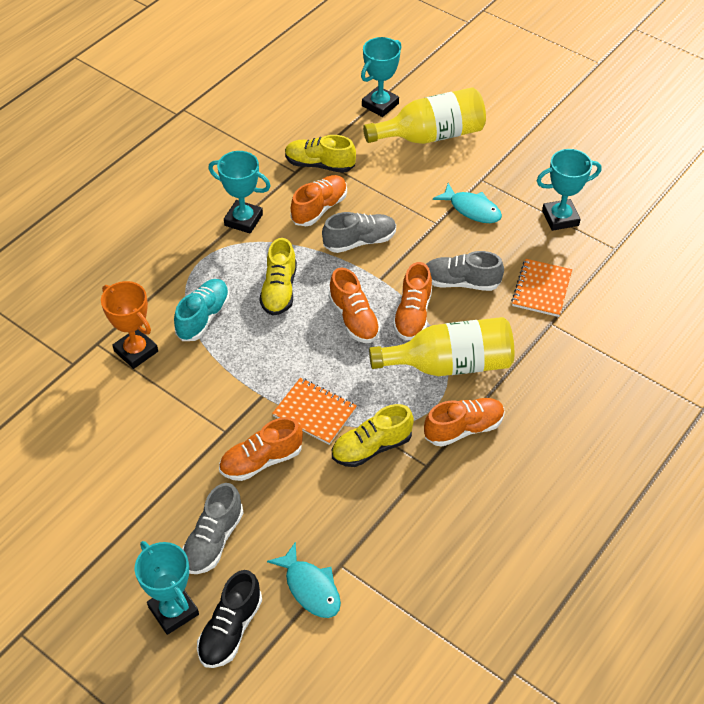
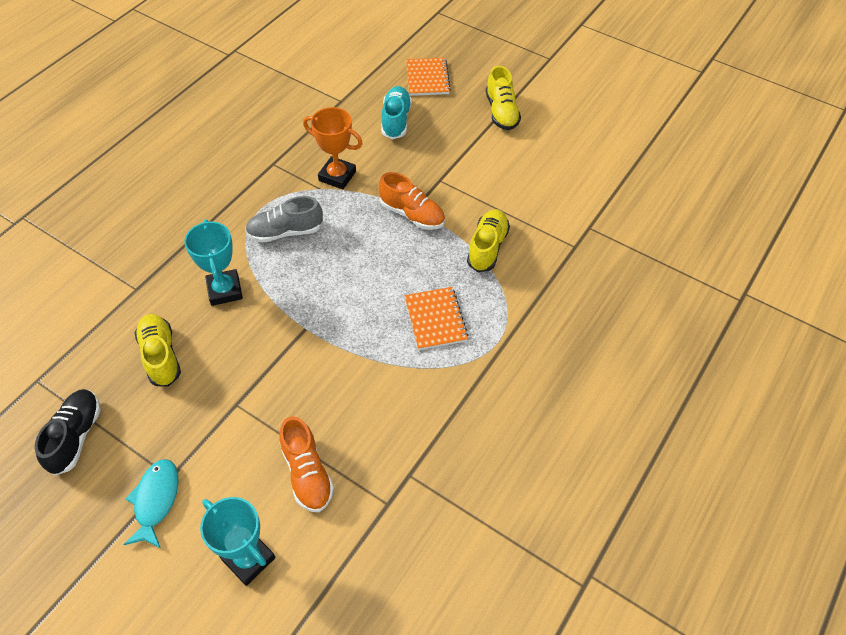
grey shoe: 3 -> 1
orange shoe: 5 -> 2
turquoise fish: 2 -> 1
turquoise trophy: 4 -> 2
yellow bottle: 2 -> 0

